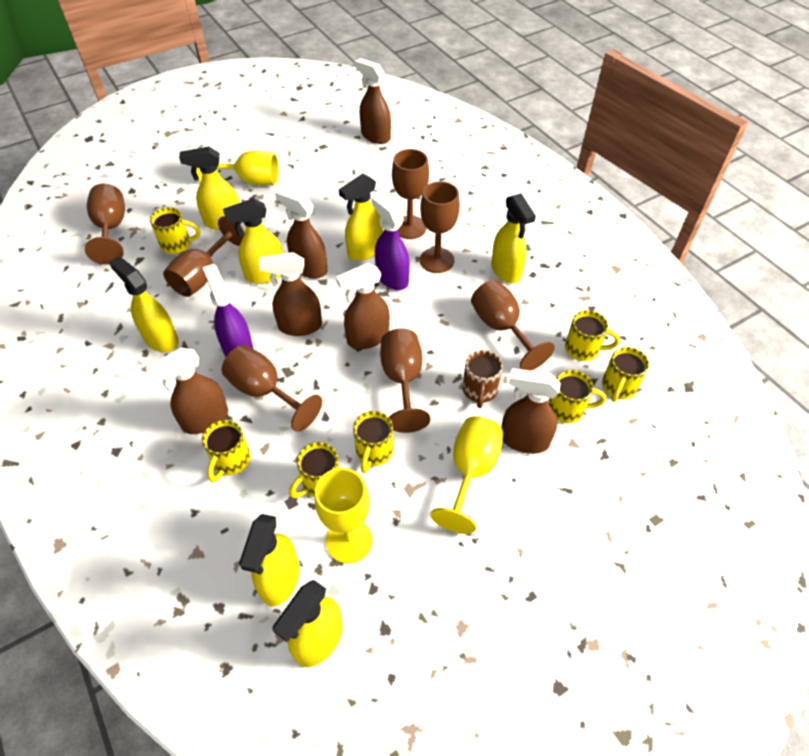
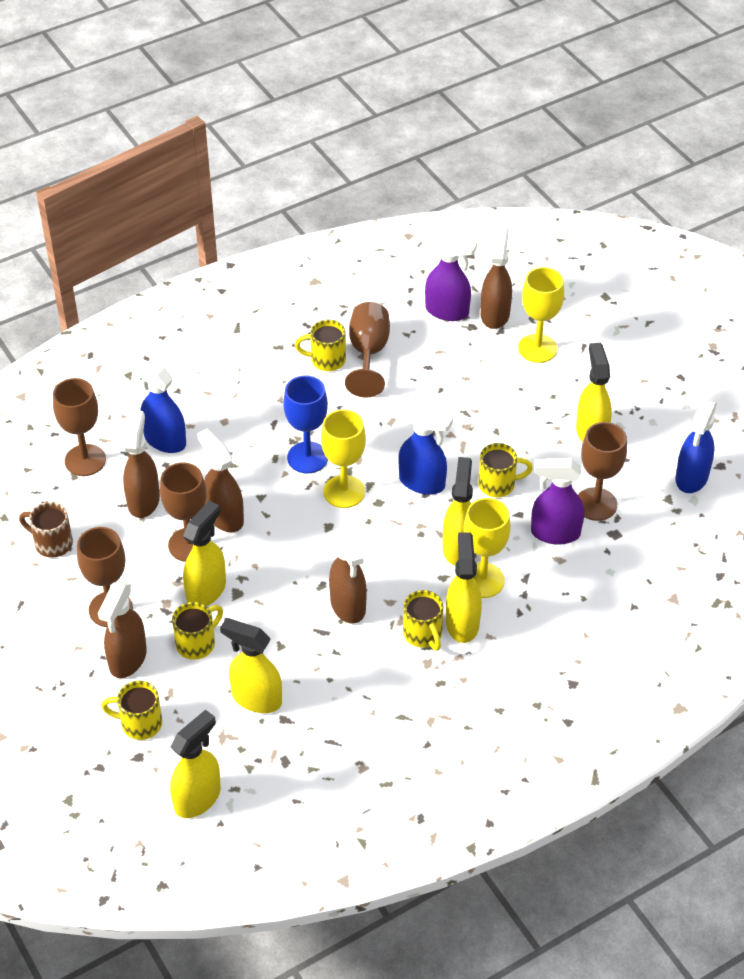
blue goblet: 0 -> 1
blue spray bottle: 0 -> 3
brown goblet: 7 -> 5
brown spray bottle: 6 -> 5
yellow mug: 7 -> 5
yellow spray bottle: 7 -> 6

